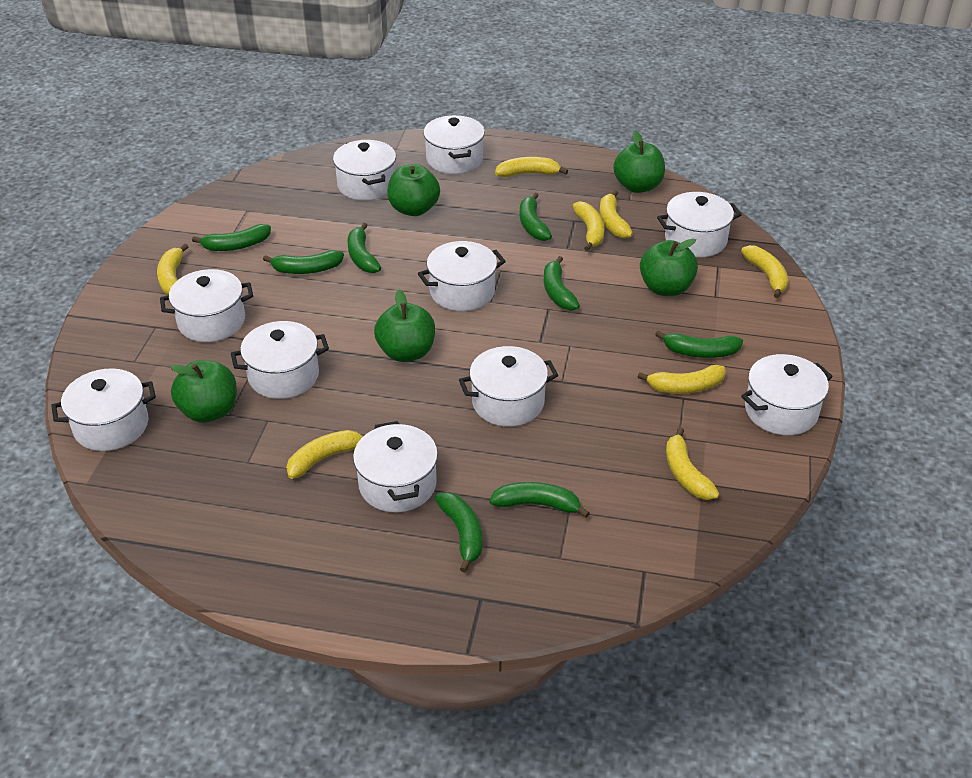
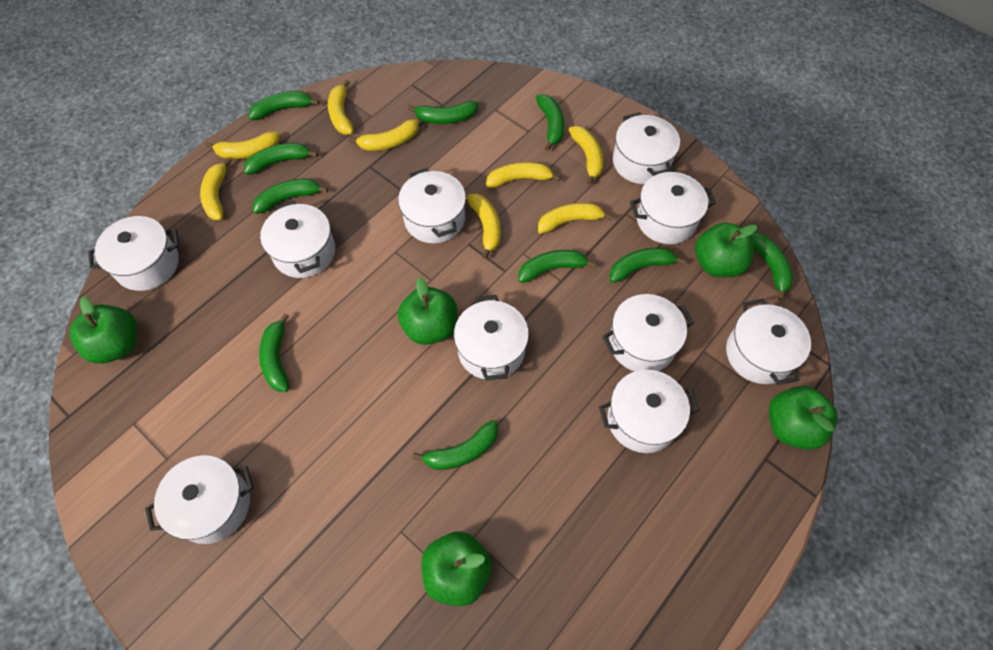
green banana: 8 -> 10

